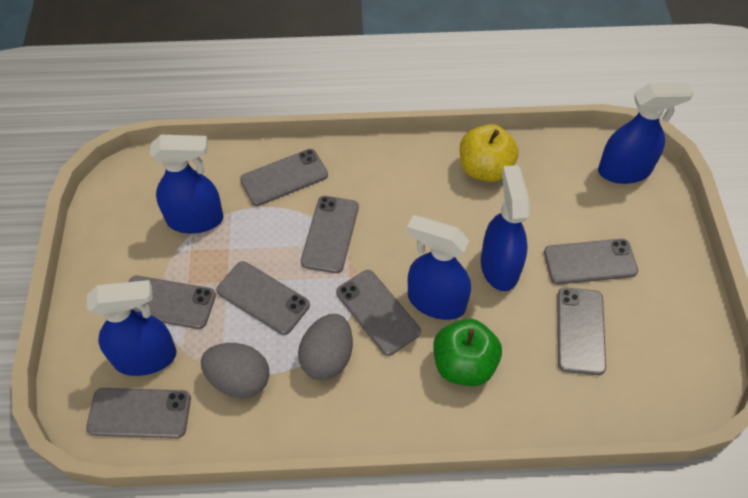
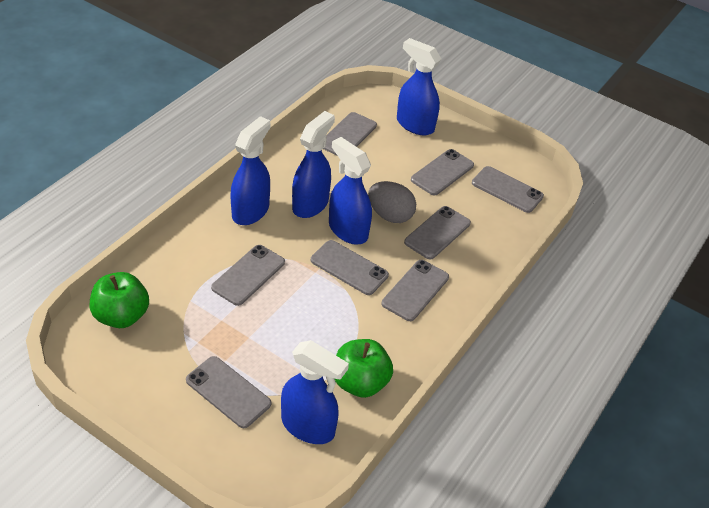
green apple: 1 -> 2
grey egg: 2 -> 1
yellow apple: 1 -> 0

